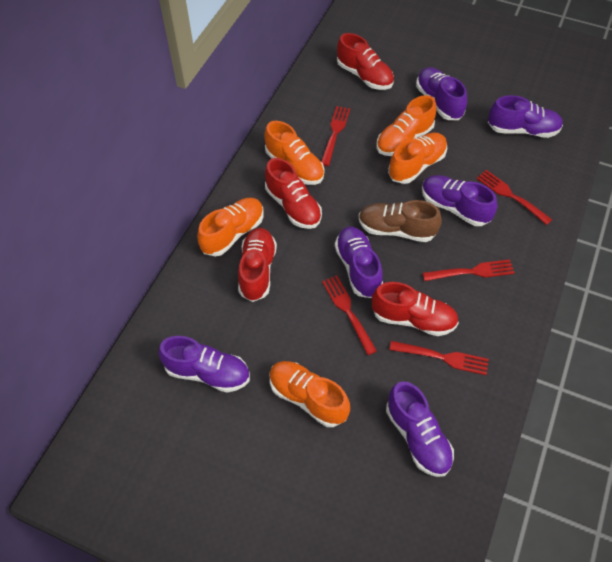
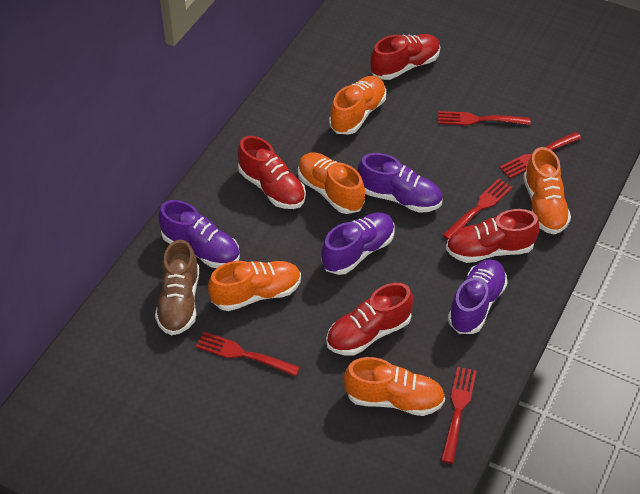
purple shoe: 6 -> 4

